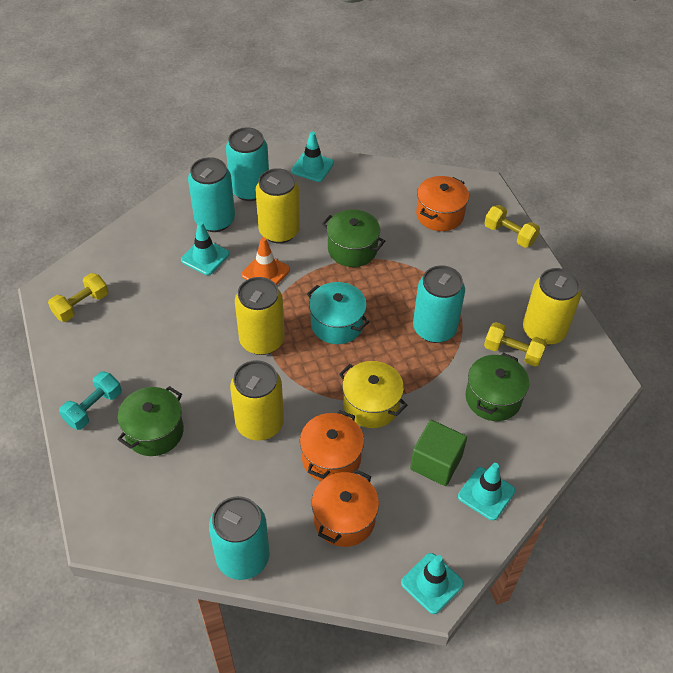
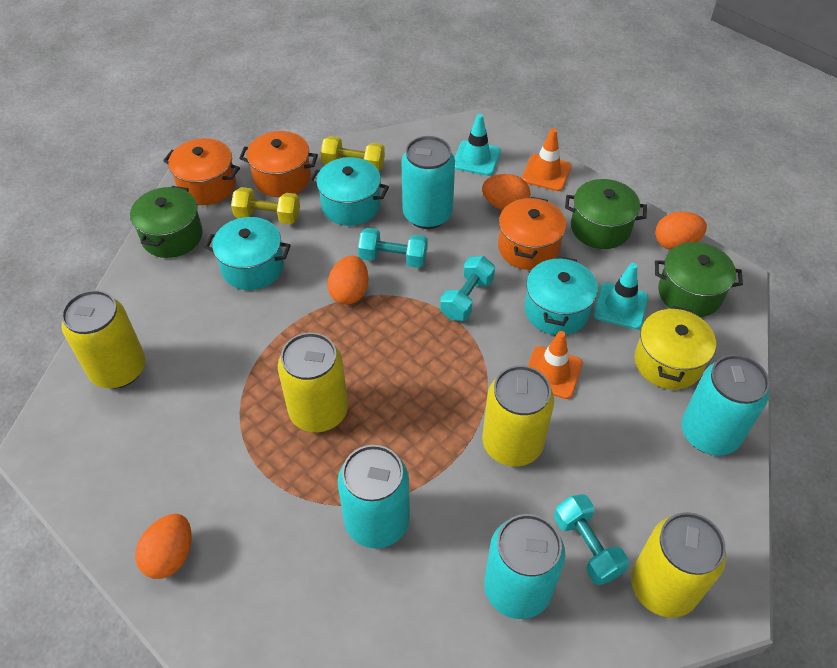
green cube: 1 -> 0
orange egg: 0 -> 4
orange traffic cone: 1 -> 2
turquoise dumbbell: 1 -> 3
turquoise pot: 1 -> 3
turquoise traffic cone: 4 -> 2
yellow dumbbell: 3 -> 2

